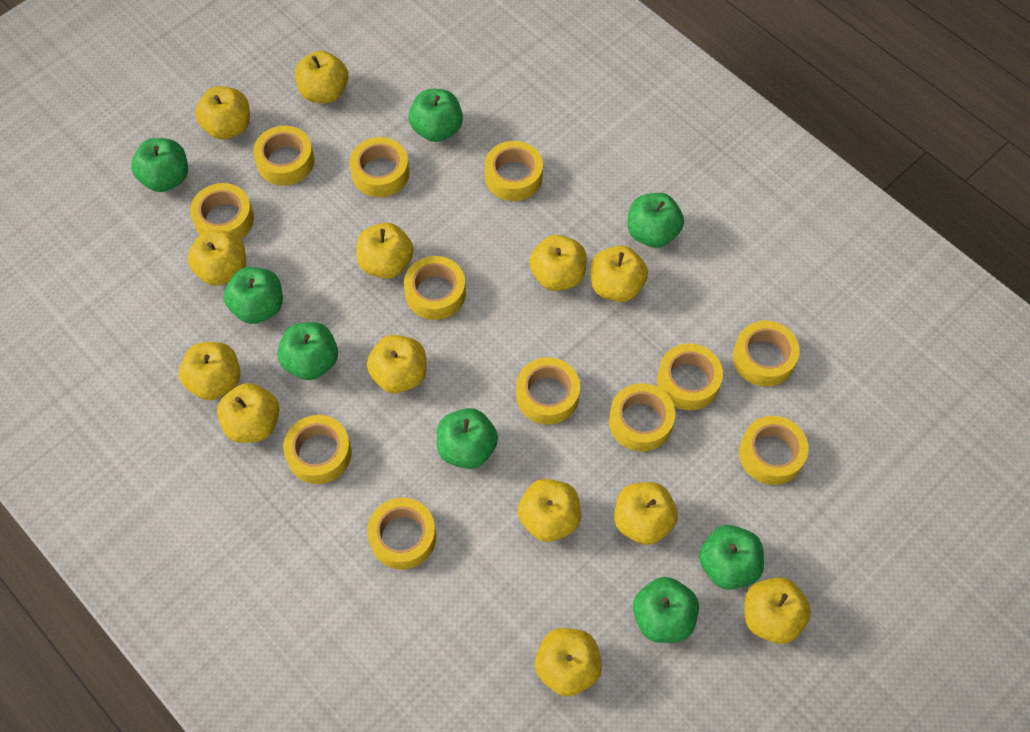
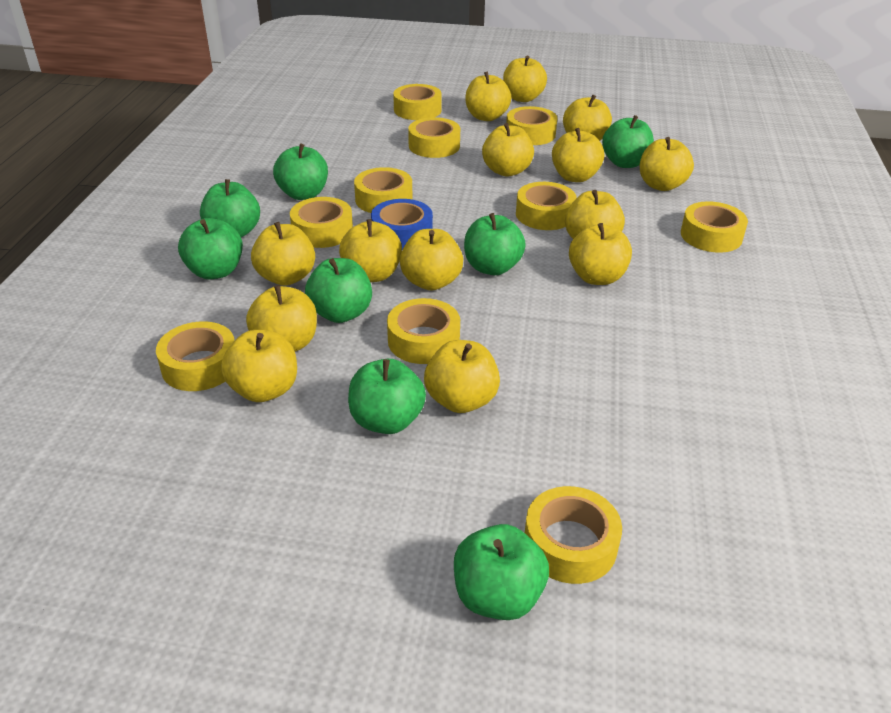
blue tape: 0 -> 1
yellow apple: 13 -> 14
yellow tape: 12 -> 10

